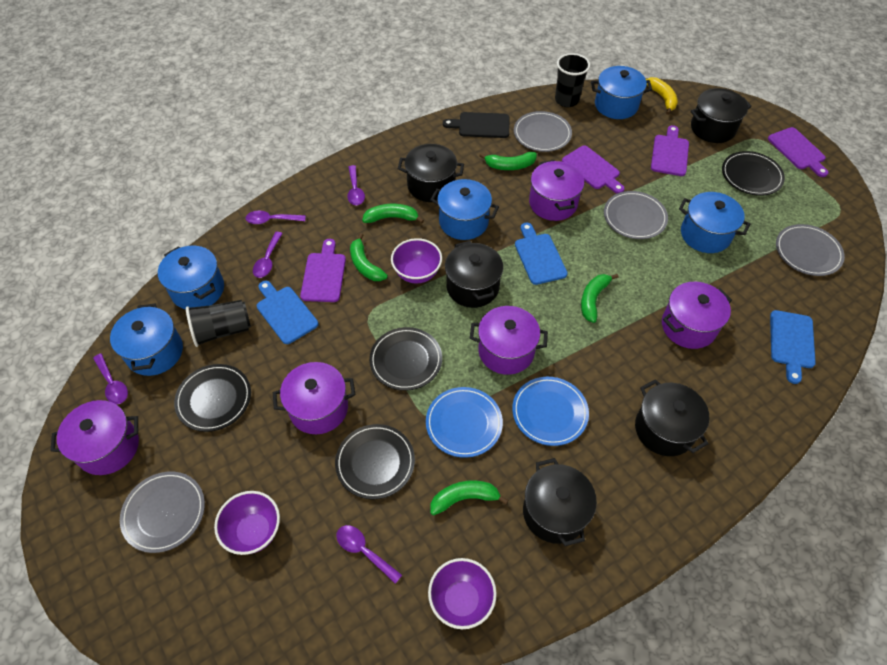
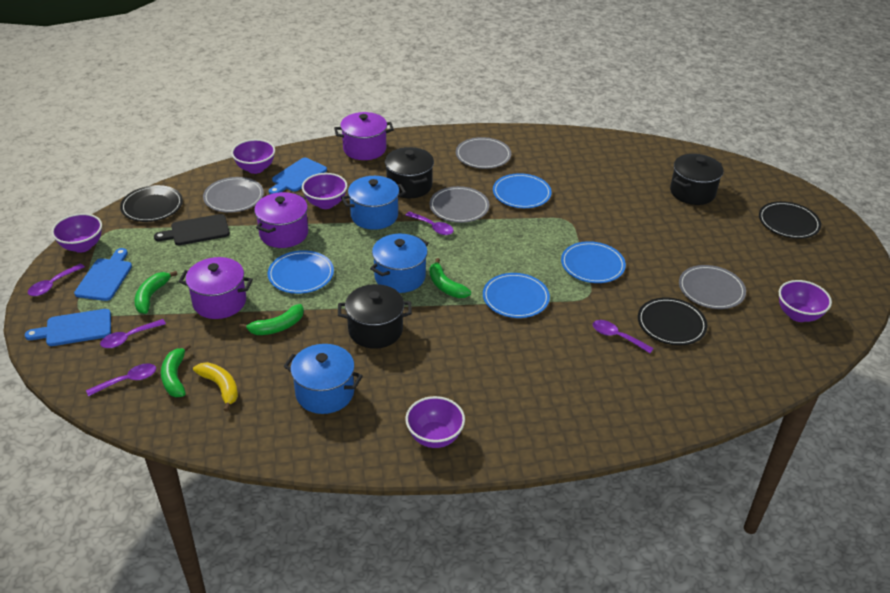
black cup: 2 -> 0
black plate: 4 -> 3
black pot: 5 -> 3
blue plate: 2 -> 4
blue pot: 5 -> 3
green banana: 5 -> 4
purple bowl: 3 -> 5
purple cutting board: 4 -> 0
purple pot: 5 -> 3

